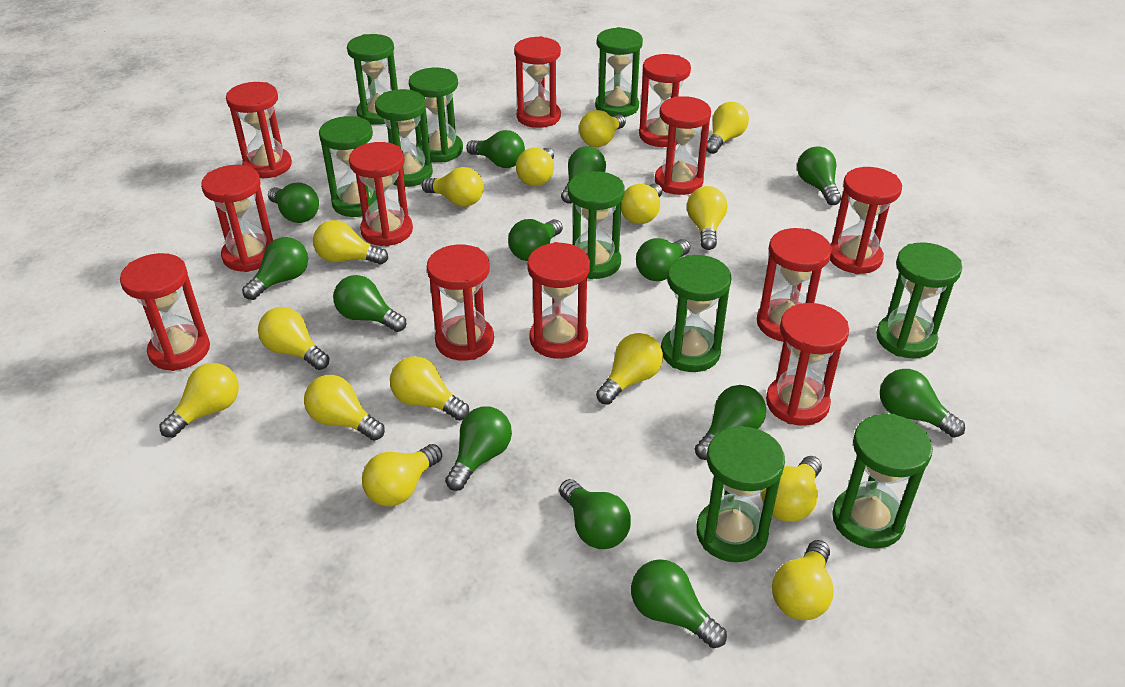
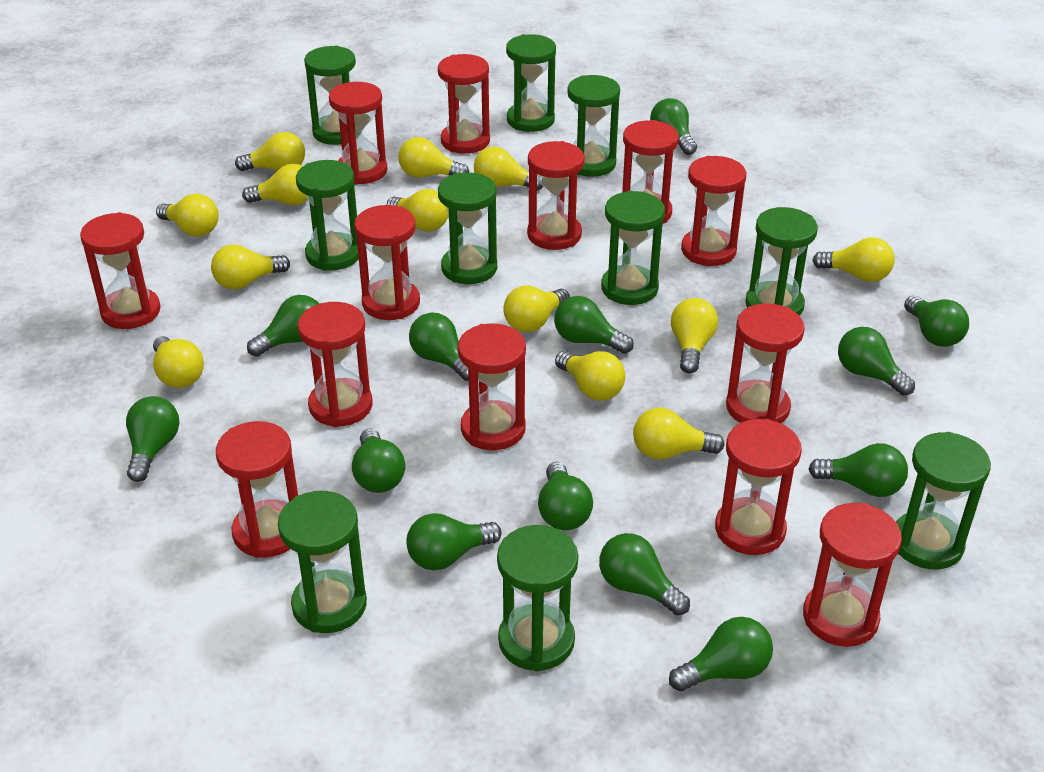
red hourglass: 12 -> 13
yellow light bulb: 15 -> 13

